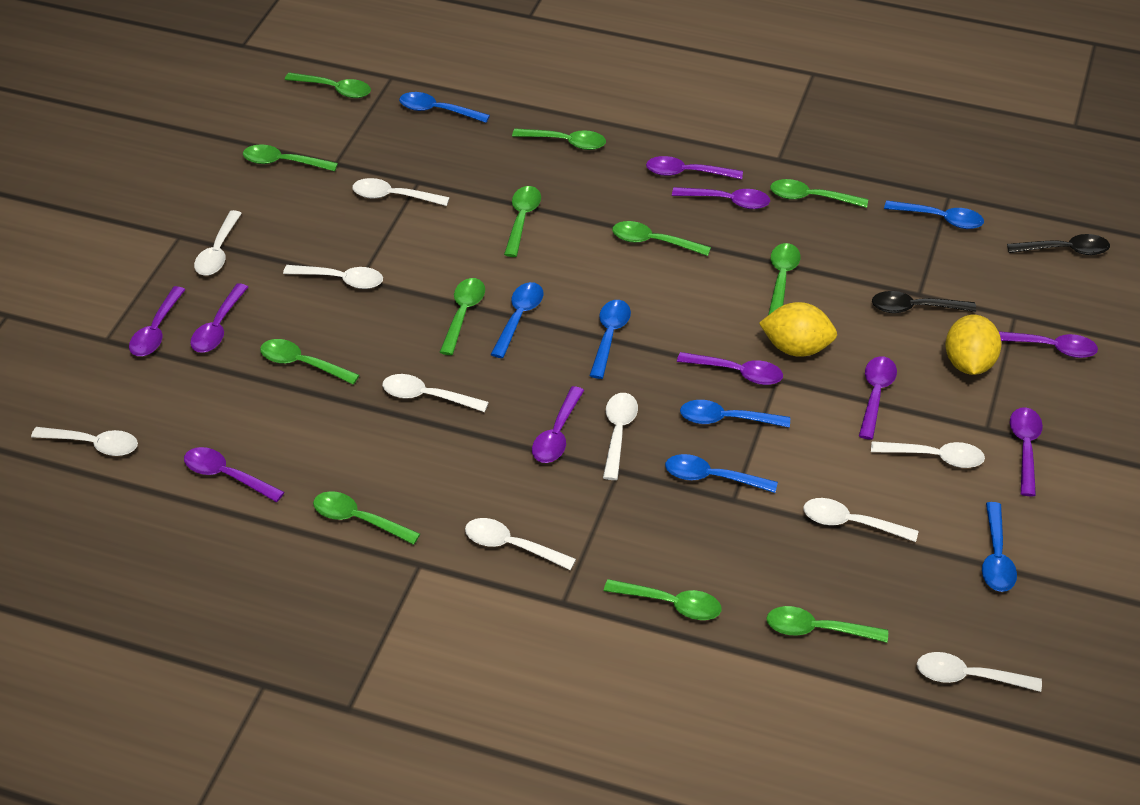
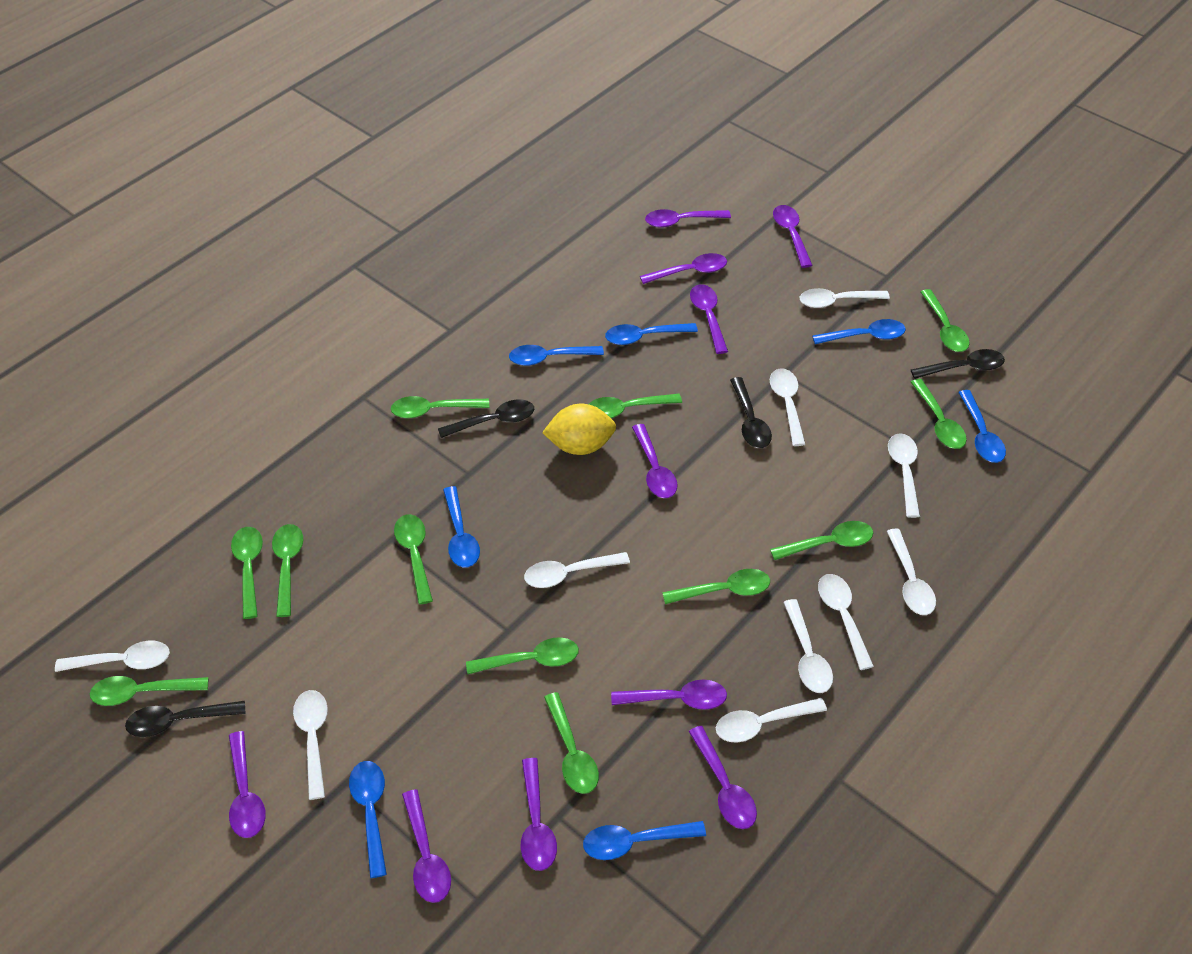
black spoon: 2 -> 4
yellow lemon: 2 -> 1

